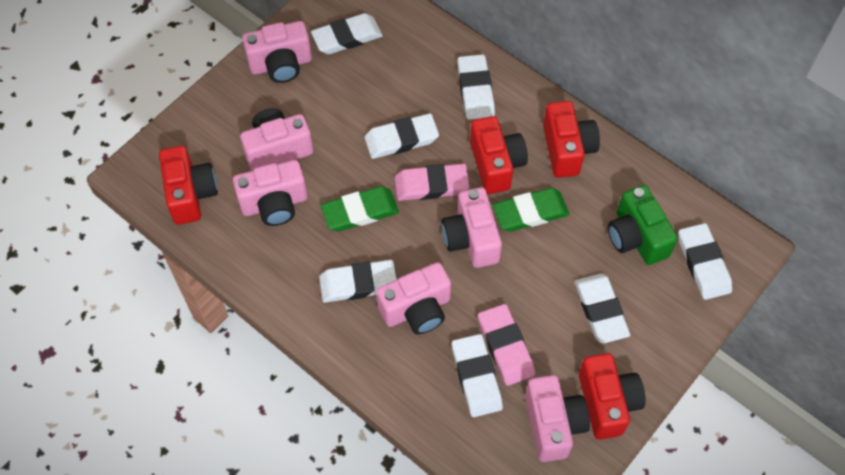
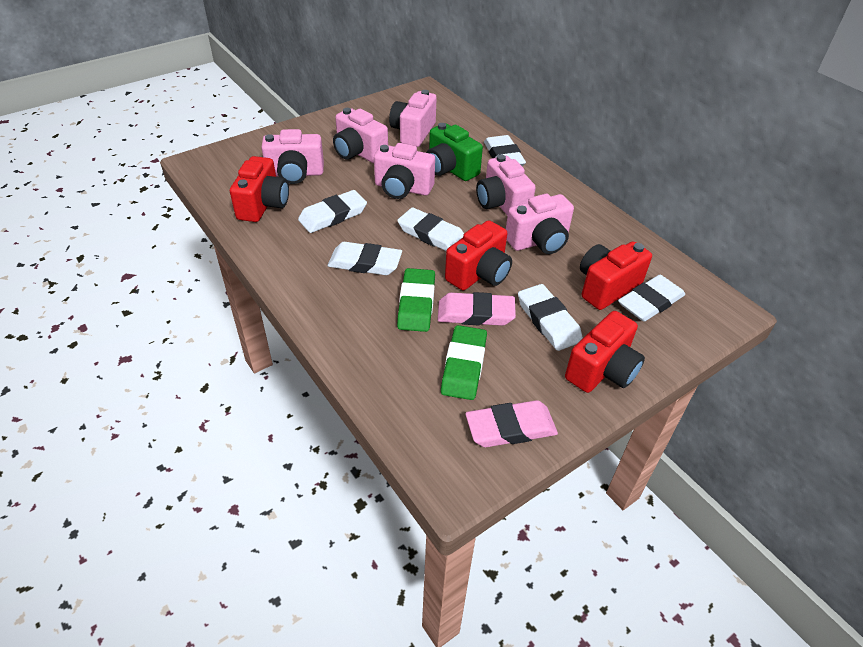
white eraser: 7 -> 6

